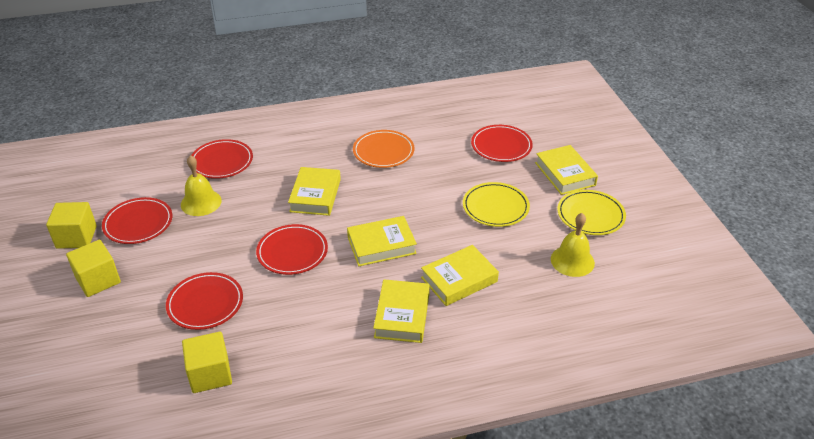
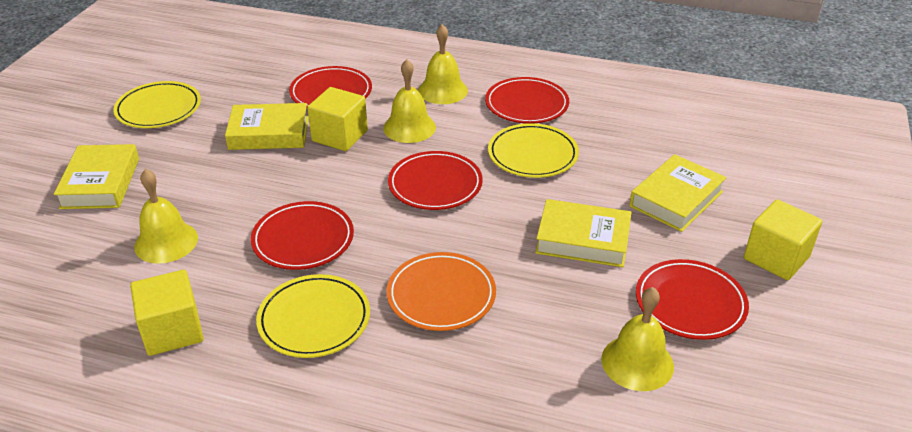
yellow bell: 2 -> 4
yellow book: 5 -> 4
yellow plate: 2 -> 3

